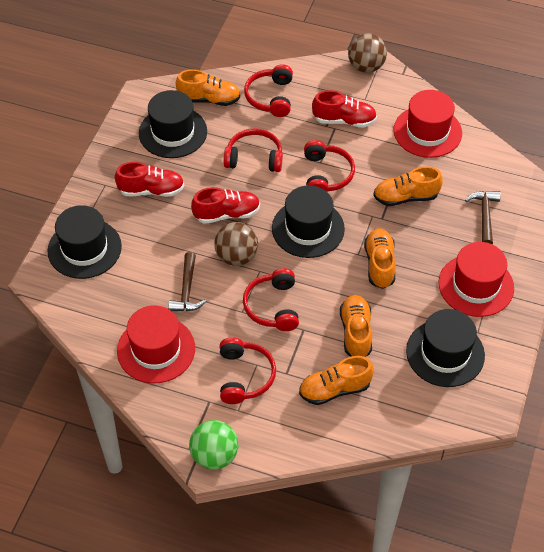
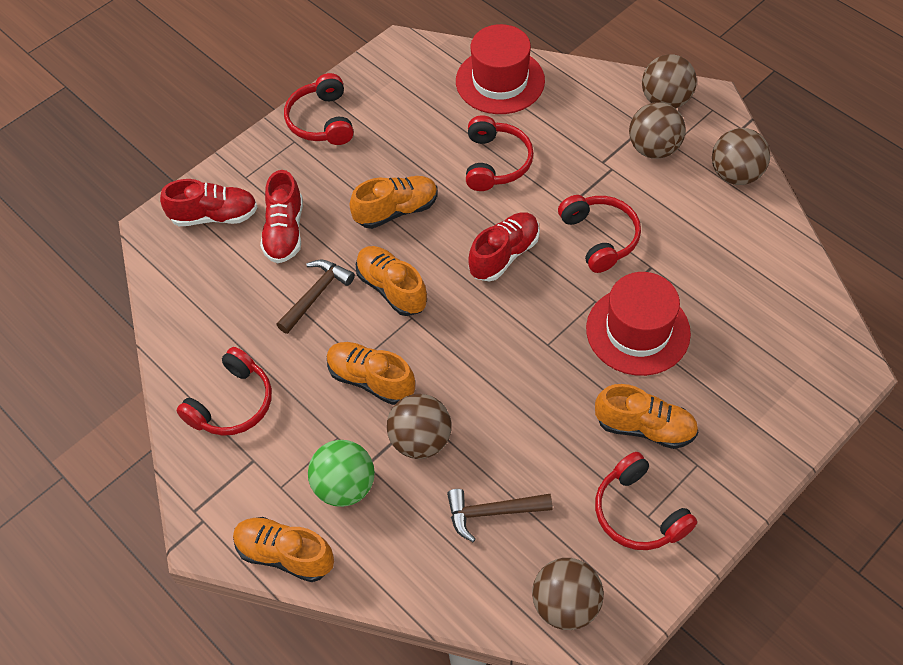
black hat: 4 -> 0
brown ball: 2 -> 5
red hat: 3 -> 2

